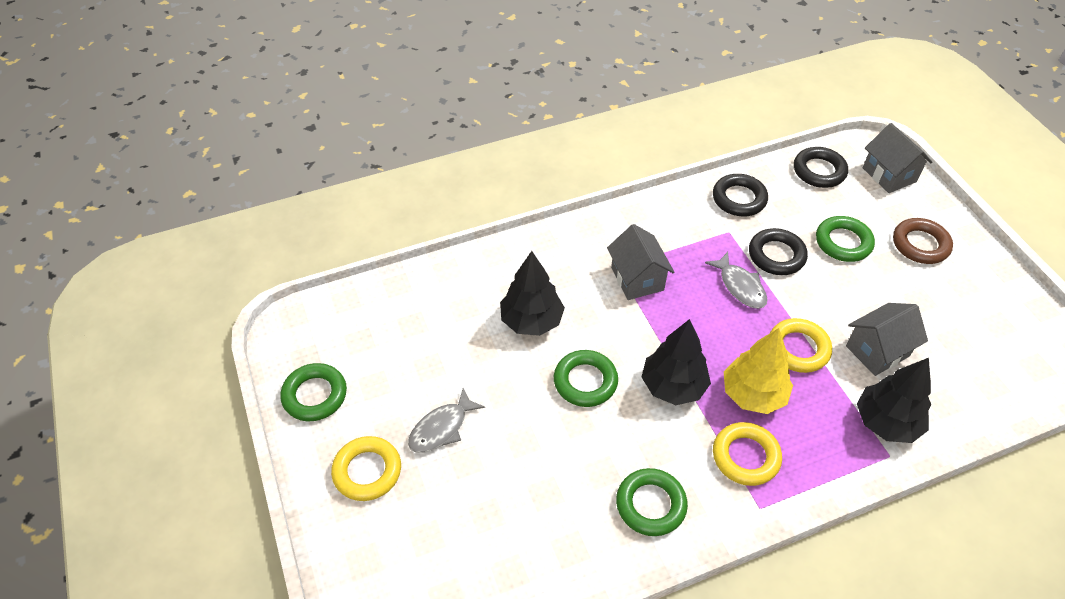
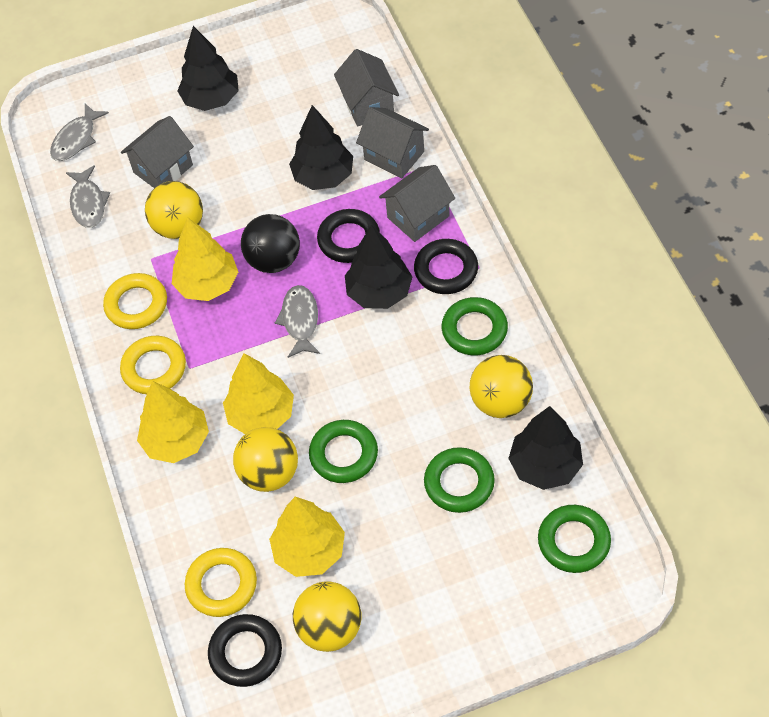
black ball: 0 -> 1
black tree: 3 -> 4
brown ring: 1 -> 0
grey fish: 2 -> 3
grey house: 3 -> 4
yellow ball: 0 -> 4
yellow tree: 1 -> 4

